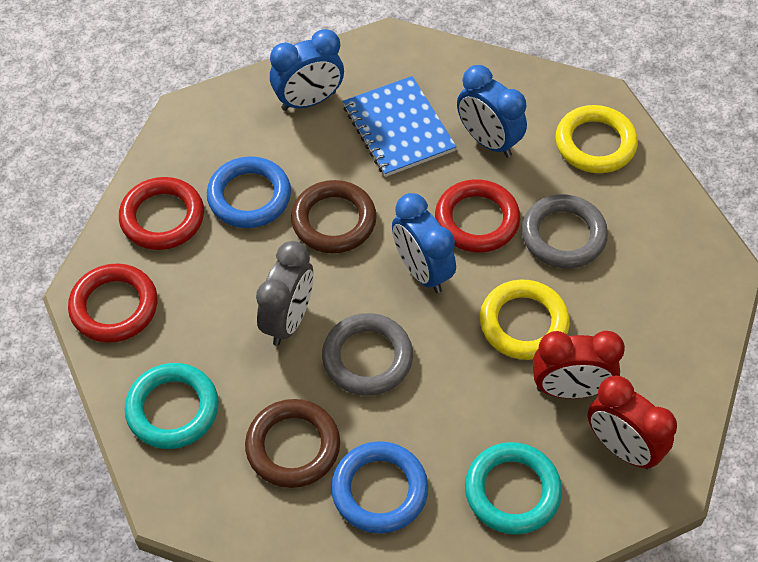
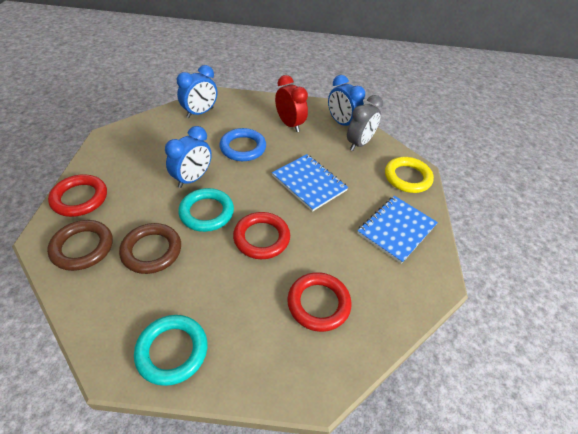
blue notebook: 1 -> 2
blue ring: 2 -> 1
grey ring: 2 -> 0
red clock: 2 -> 1
yellow ring: 2 -> 1

